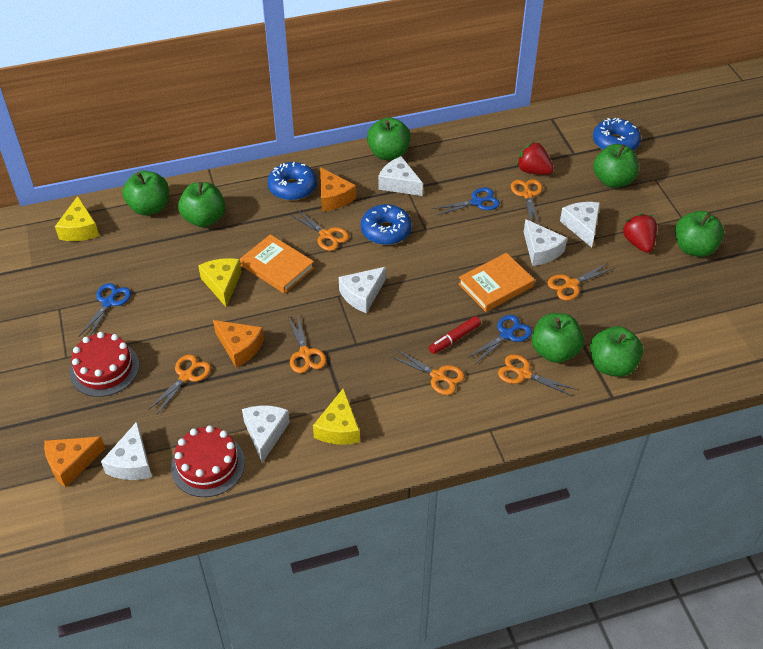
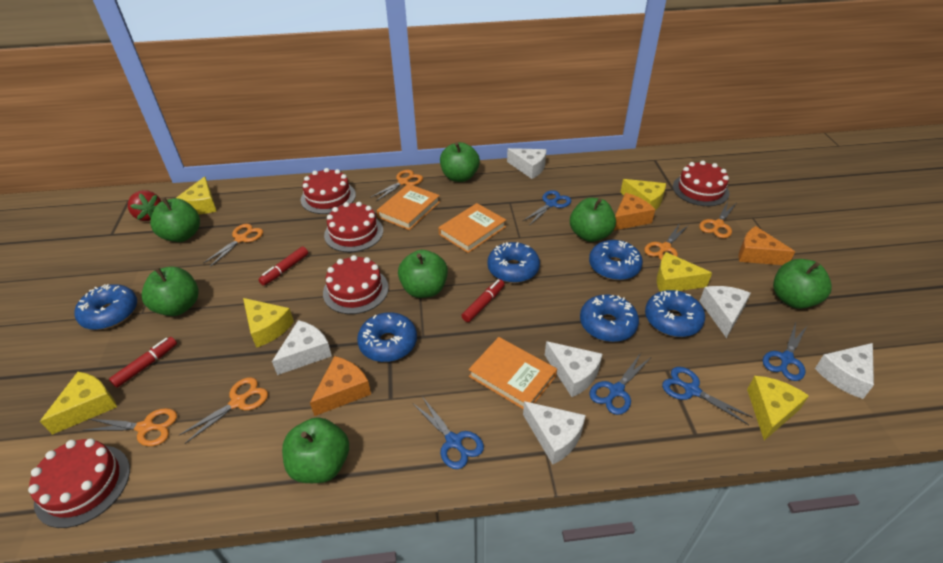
blue donut: 3 -> 6
blue scissors: 3 -> 5
orange book: 2 -> 3
orange scissors: 7 -> 6
red cake: 2 -> 5
red marker: 1 -> 3
red strawberry: 2 -> 1
yellow cheese: 3 -> 6

